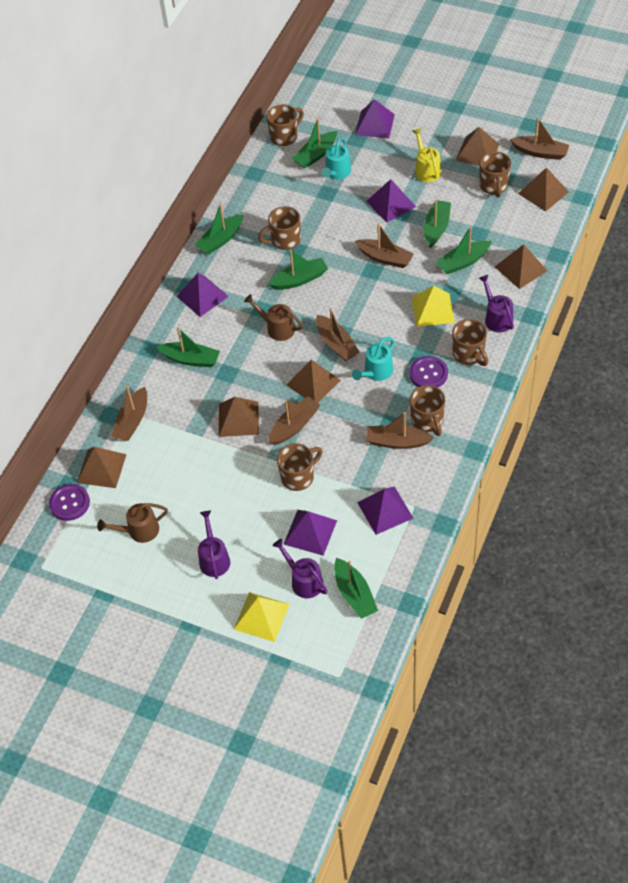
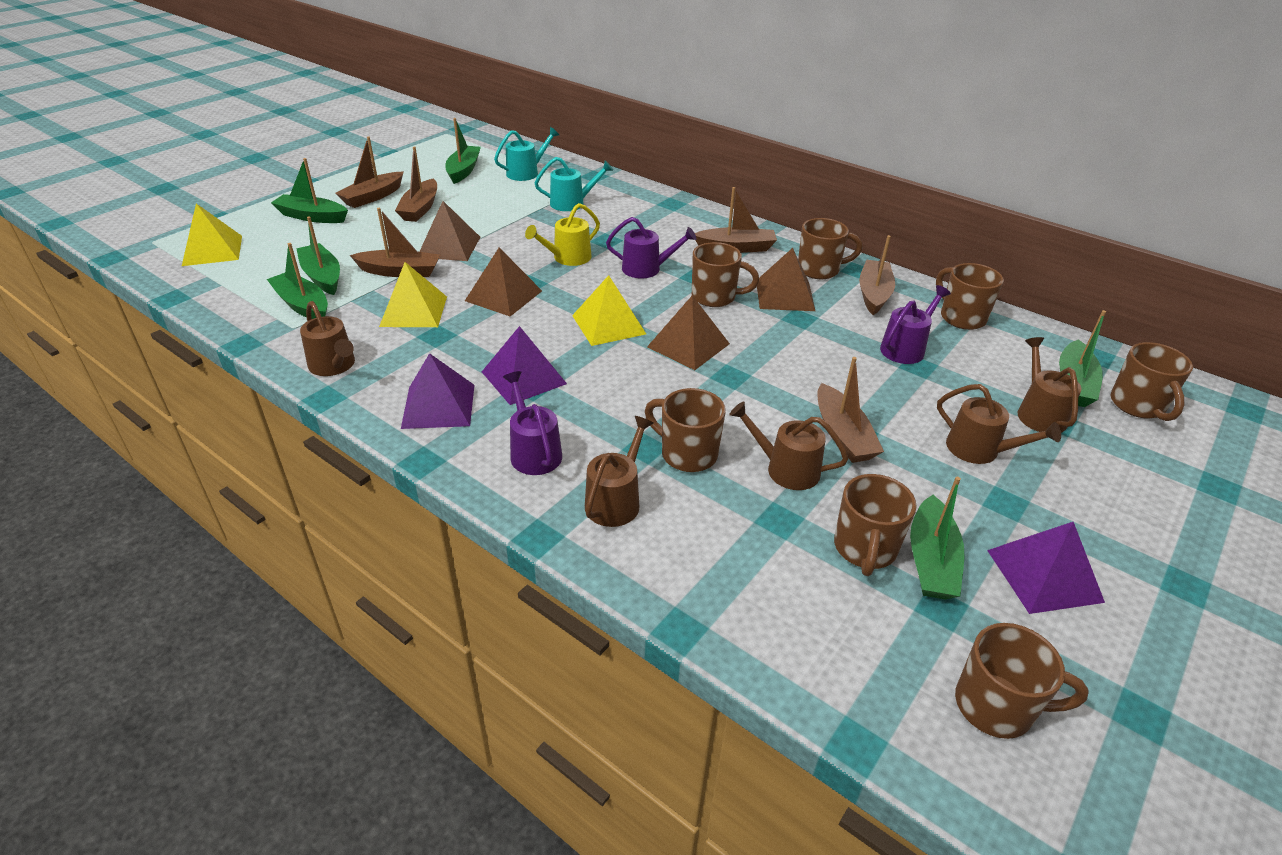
brown mug: 6 -> 7
brown pyramid: 6 -> 4
brown watering can: 2 -> 5
green boat: 7 -> 6
purple button: 2 -> 0
purple pyramid: 5 -> 3
yellow pyramid: 2 -> 3

